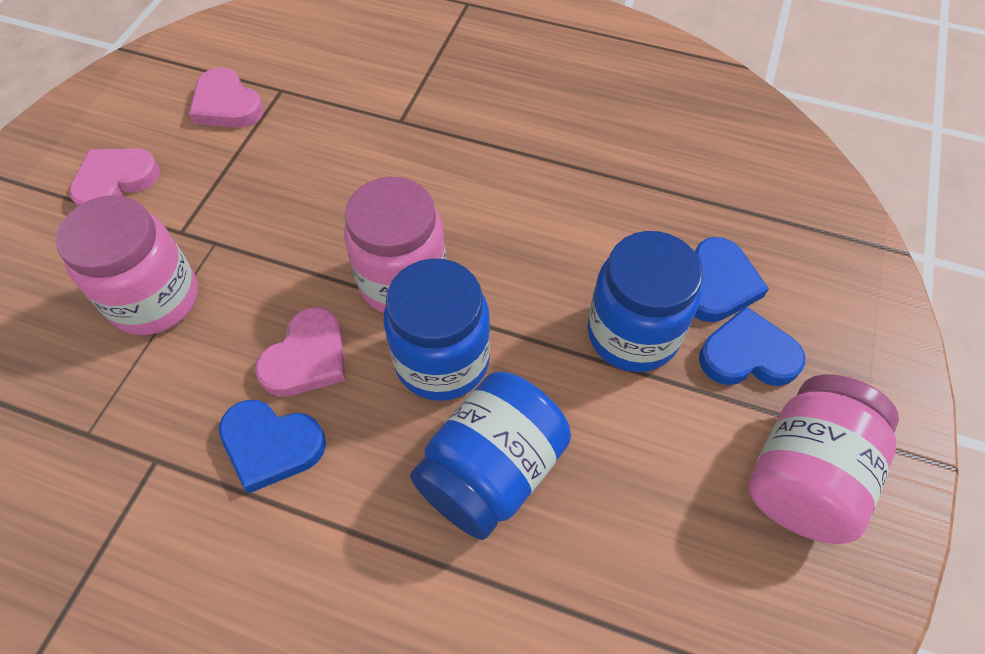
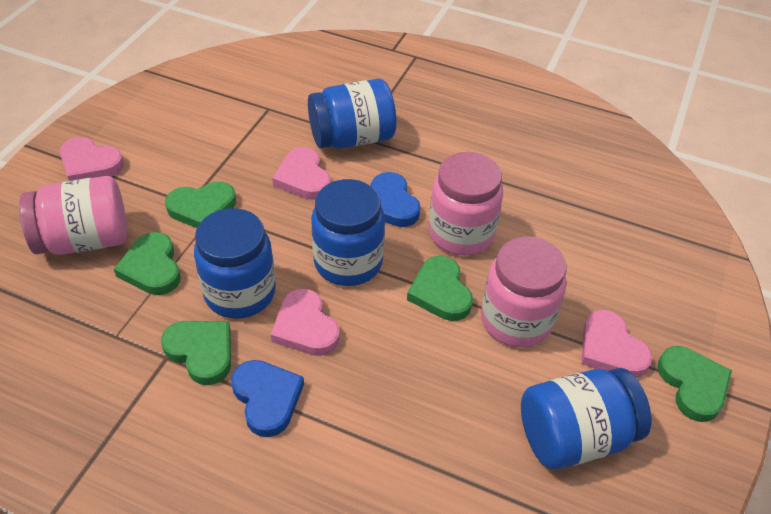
blue heart: 3 -> 2
blue jar: 3 -> 4
green heart: 0 -> 5
pink heart: 3 -> 4

